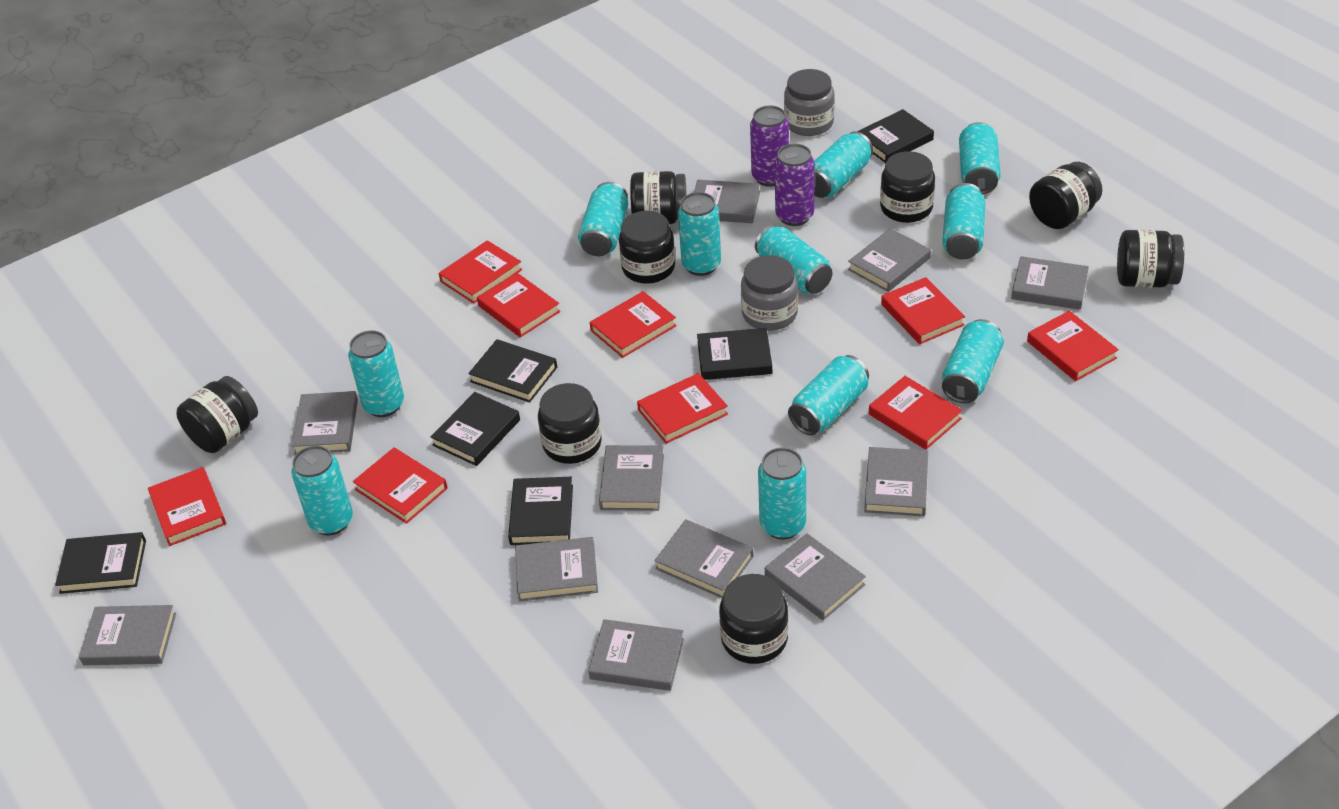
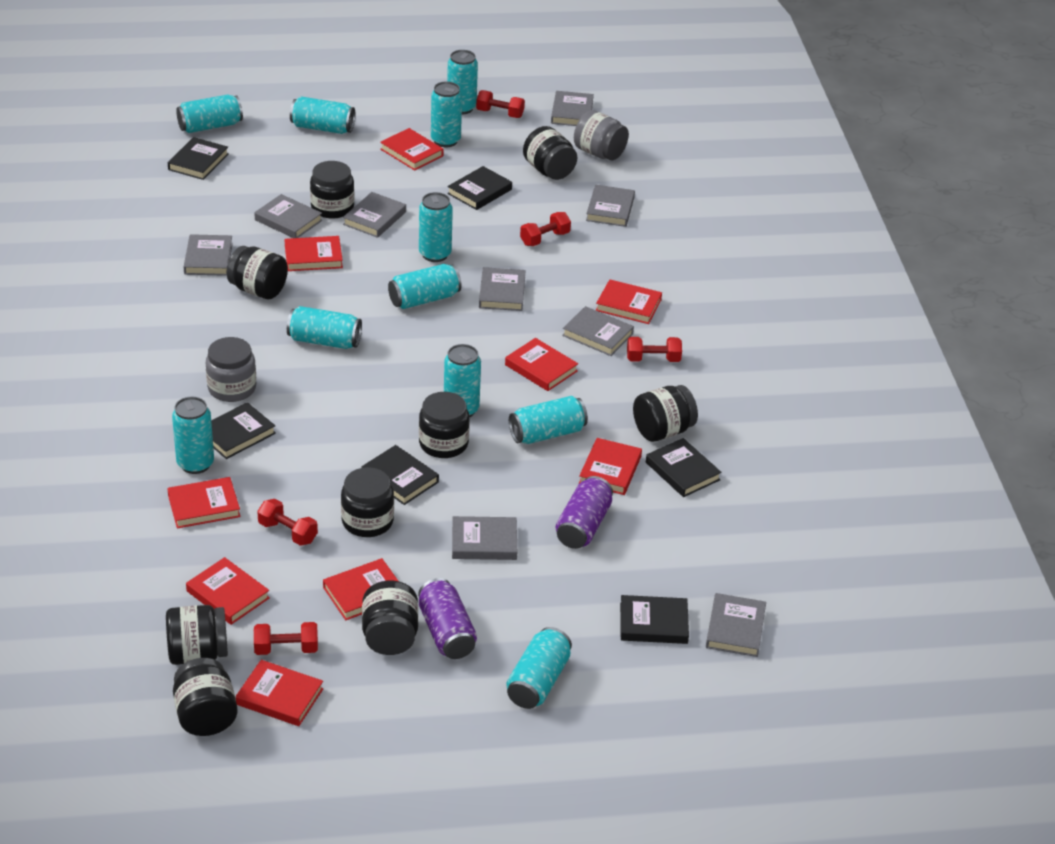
black jar: 8 -> 9
grey book: 11 -> 9
red dumbbell: 0 -> 5

